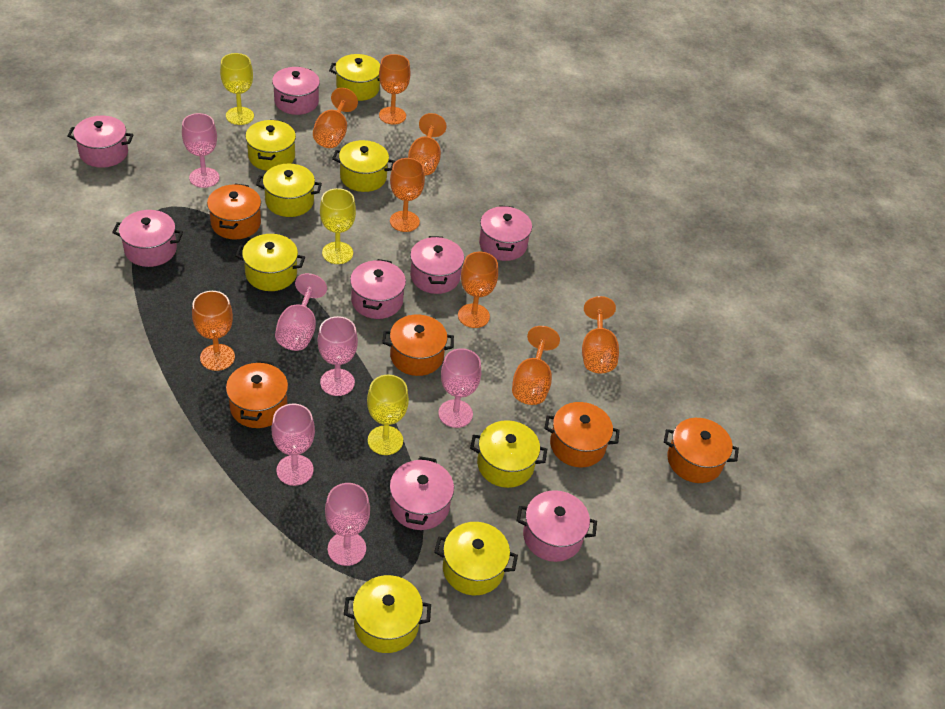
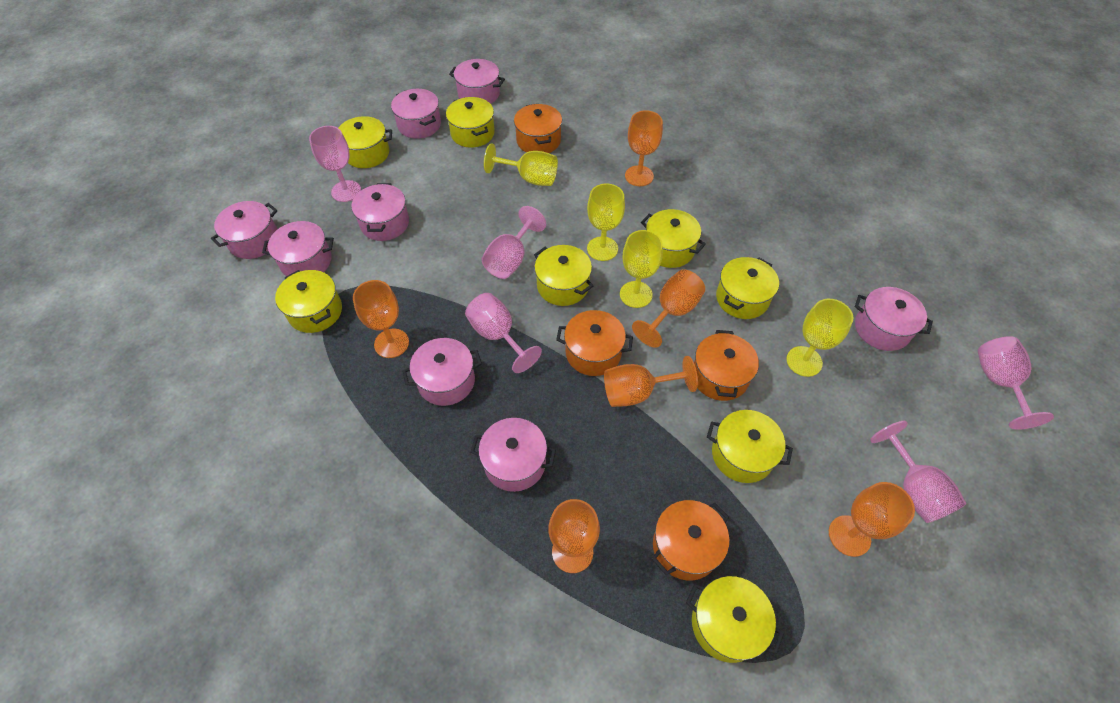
orange goblet: 8 -> 6
orange pot: 5 -> 4
pink goblet: 6 -> 5
yellow goblet: 3 -> 4

